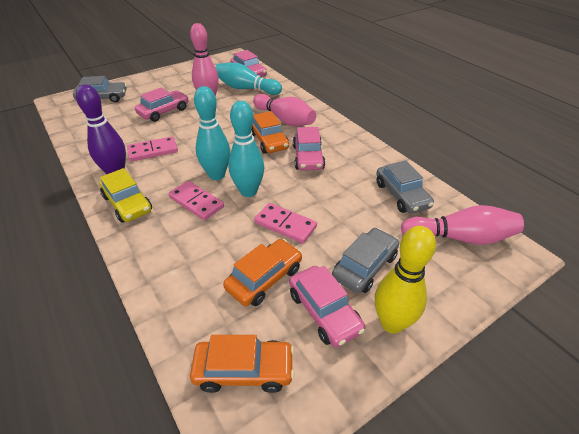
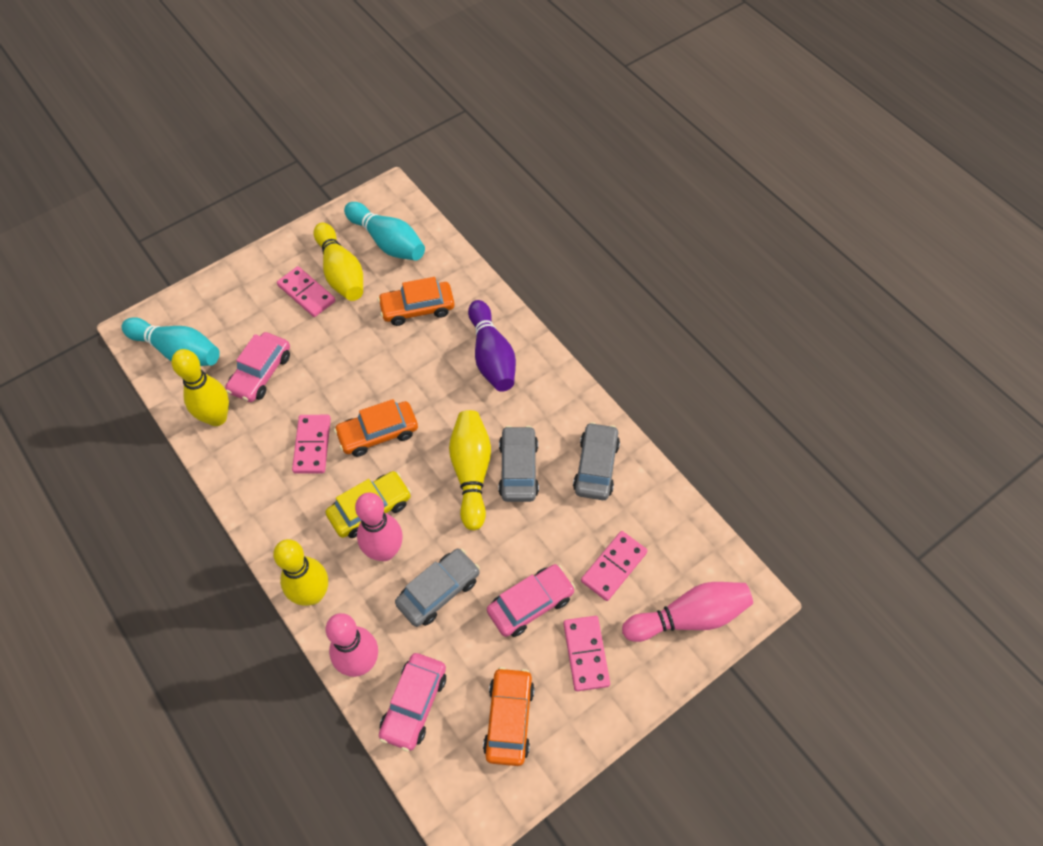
pink car: 4 -> 3
pink domino: 3 -> 4
turquoise bowling pin: 3 -> 2
yellow bowling pin: 1 -> 4

